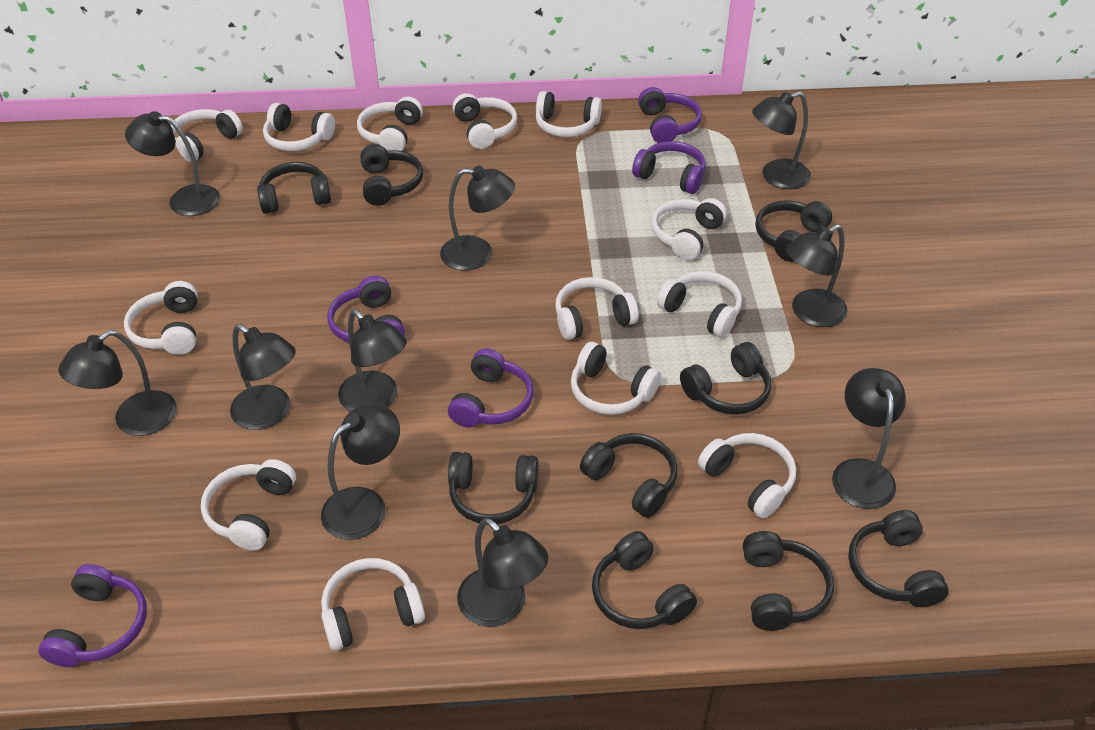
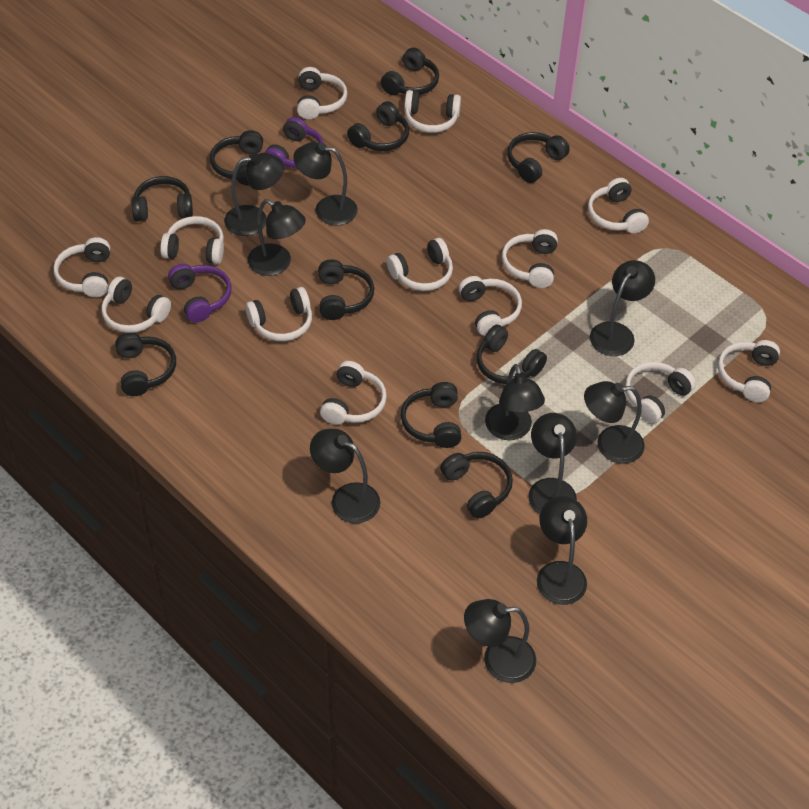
black headphones: 9 -> 10
purple headphones: 5 -> 2

